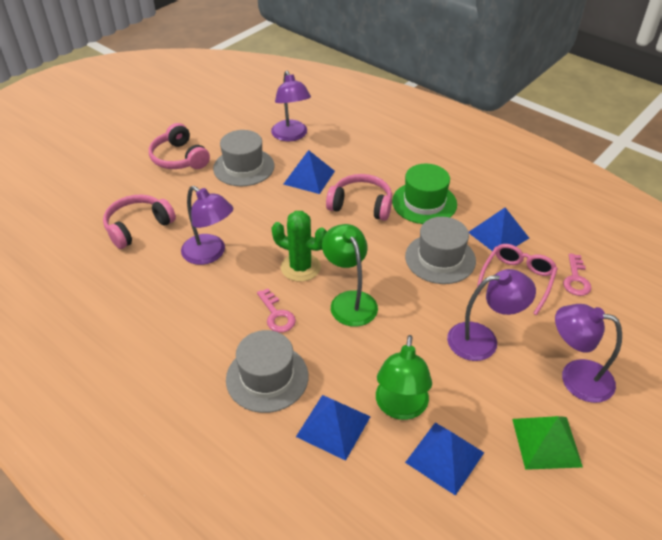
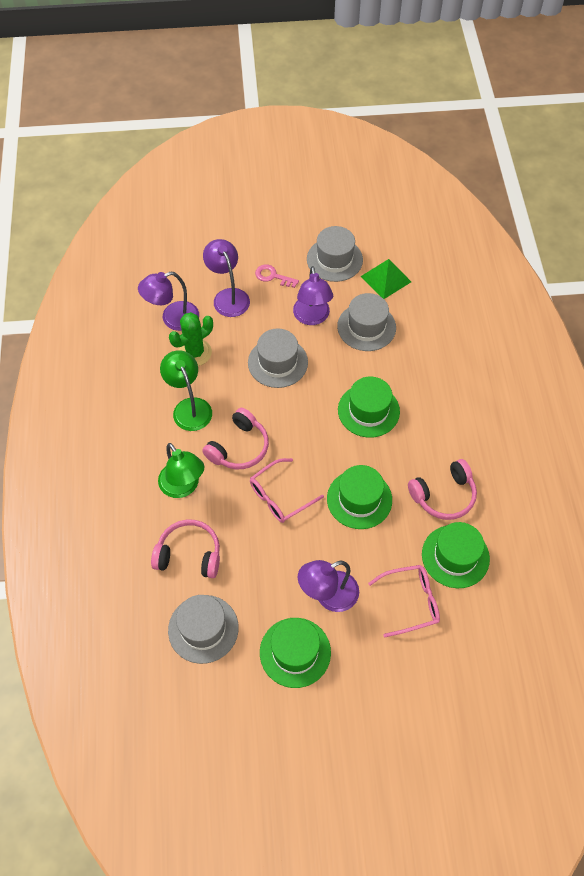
blue pyramid: 4 -> 0
green hat: 1 -> 4
grey hat: 3 -> 4
pink glasses: 1 -> 2
pink key: 2 -> 1

